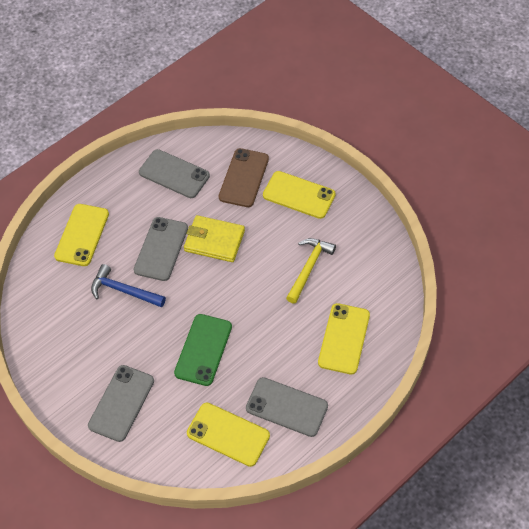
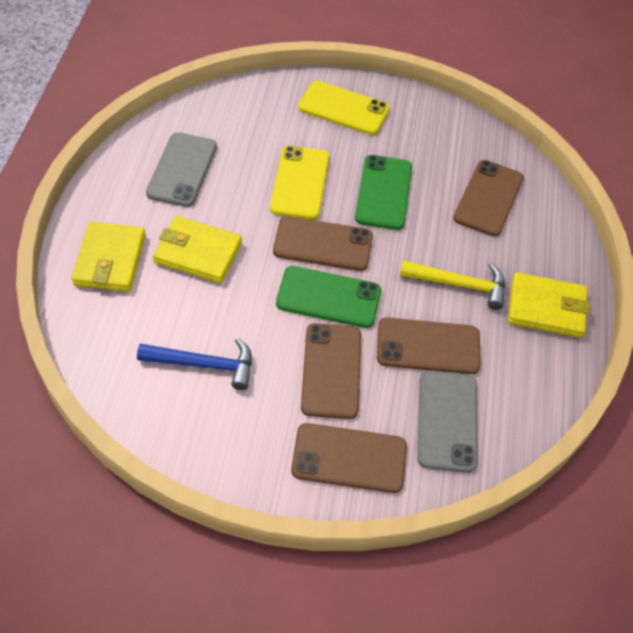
brown phone: 1 -> 5
green phone: 1 -> 2
grey phone: 4 -> 2
yellow phone: 4 -> 2
yellow wallet: 1 -> 3

